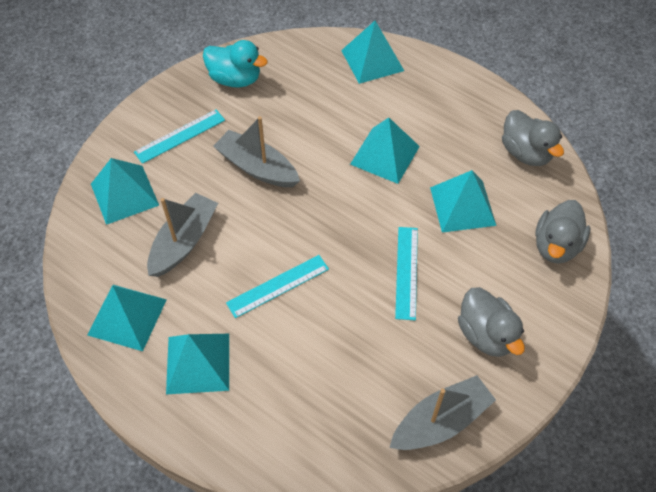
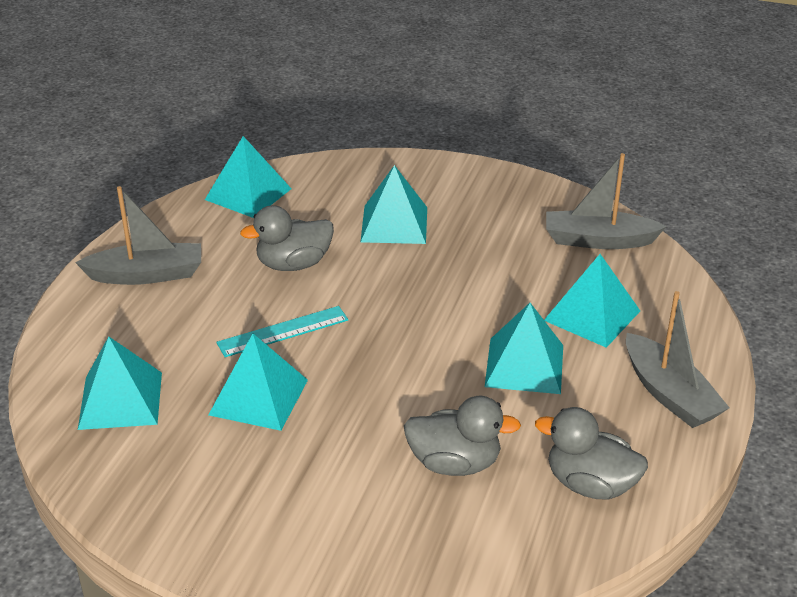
turquoise duck: 1 -> 0
turquoise ruler: 3 -> 1

